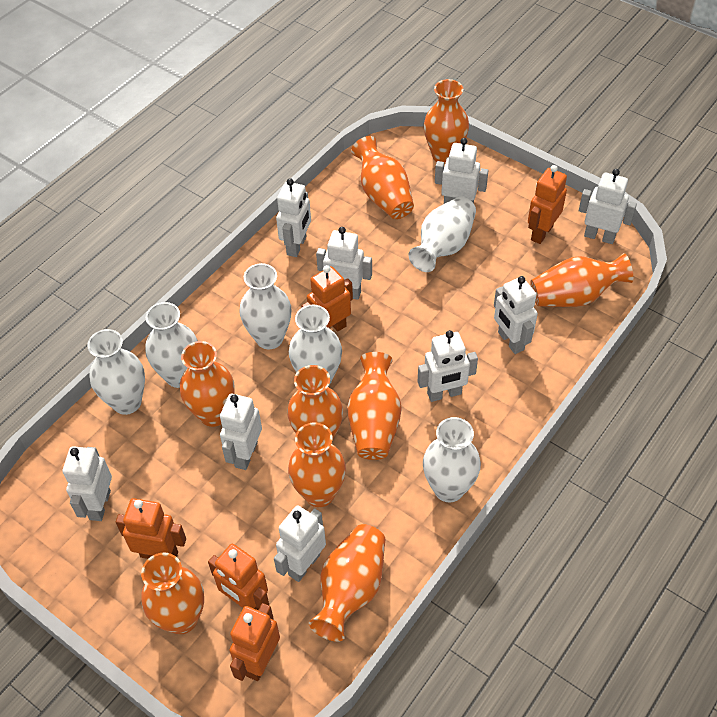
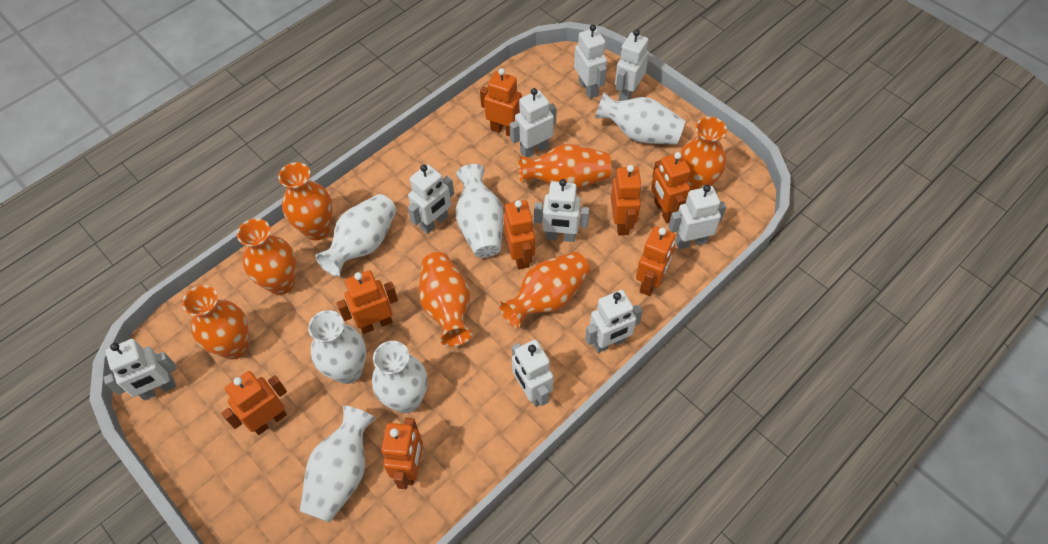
orange robot: 5 -> 8
orange vase: 9 -> 7

